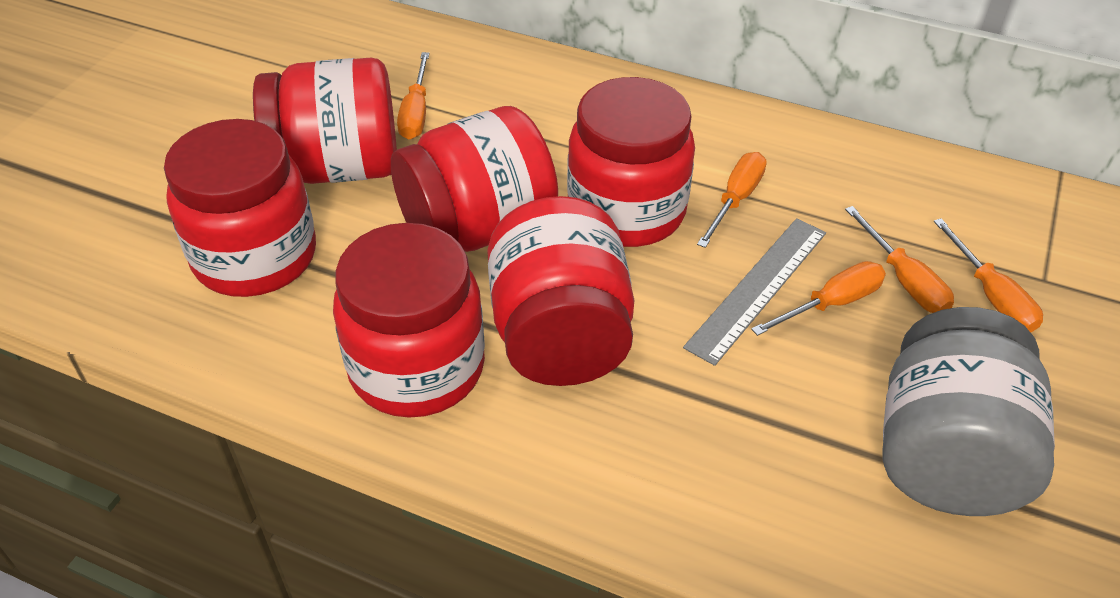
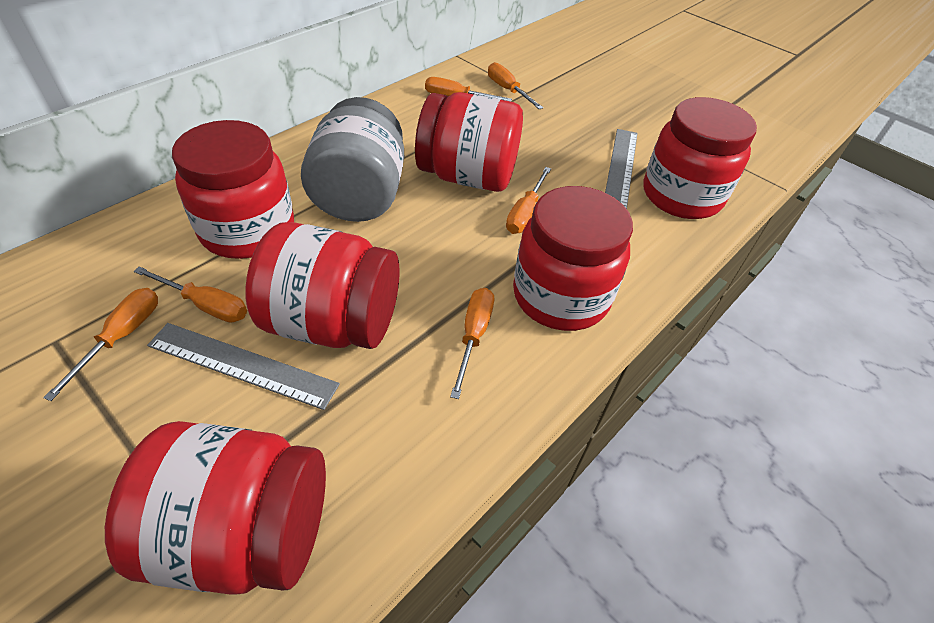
grey ruler: 1 -> 2
orange screwdriver: 5 -> 6

